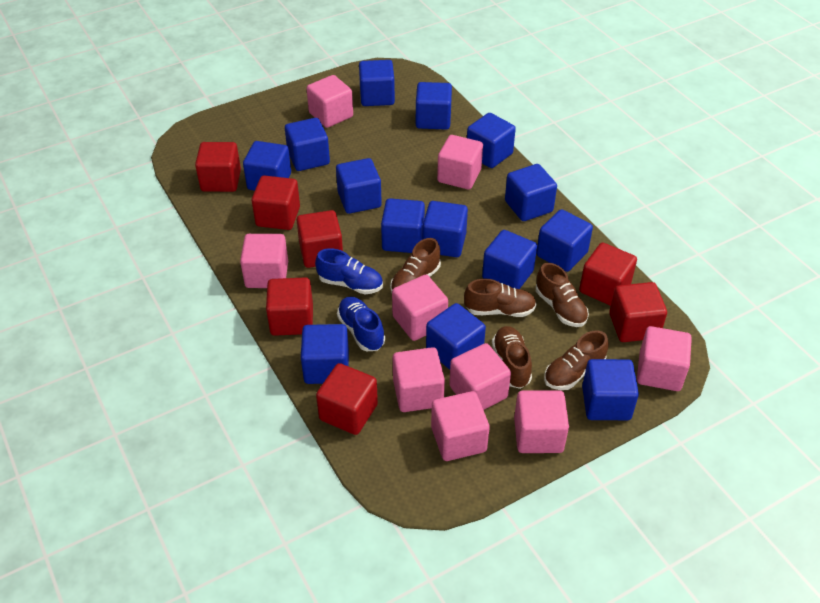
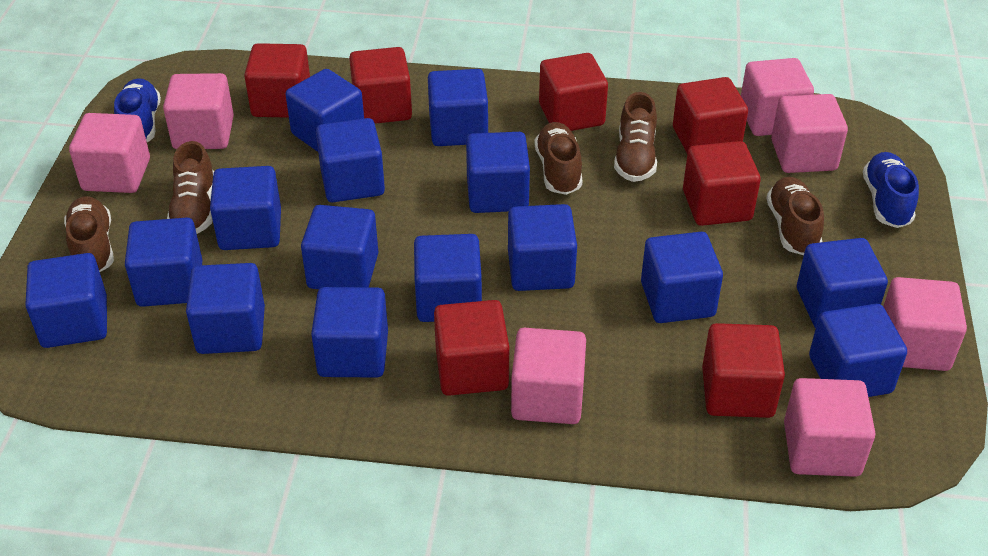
blue cube: 14 -> 15
pink cube: 9 -> 7

